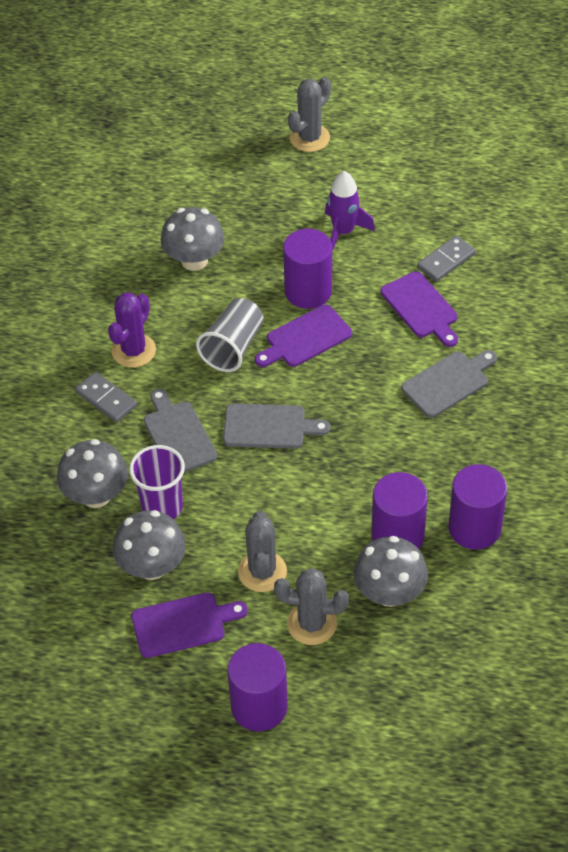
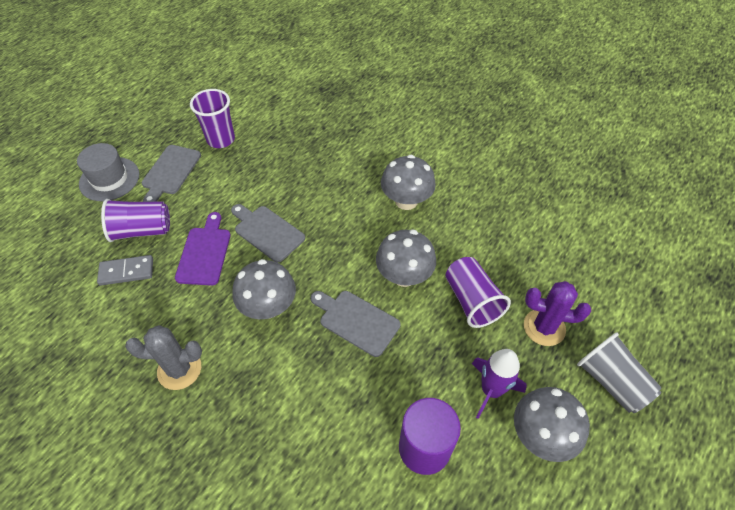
grey cactus: 3 -> 1
grey domino: 2 -> 1
grey hat: 0 -> 1
purple cup: 1 -> 3
purple cutting board: 3 -> 1
purple cylinder: 4 -> 1

